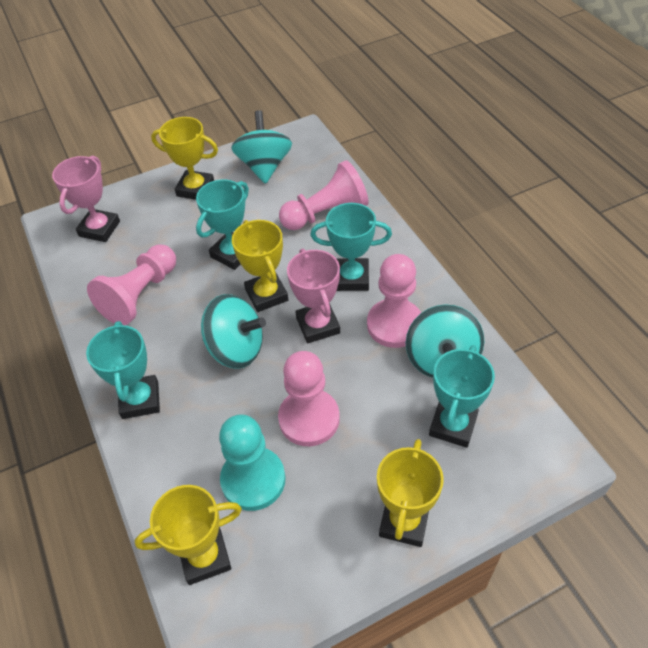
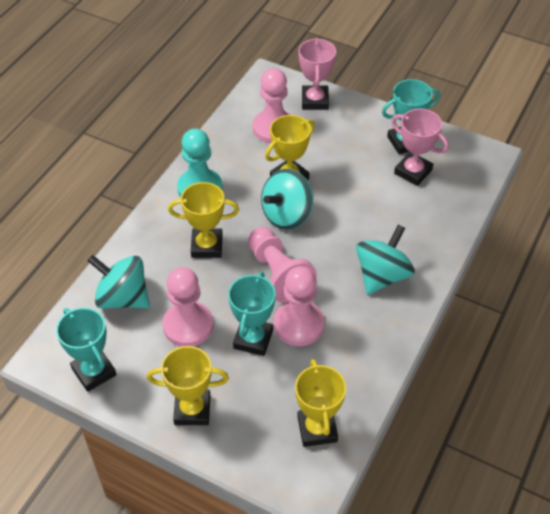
turquoise trophy: 4 -> 3

